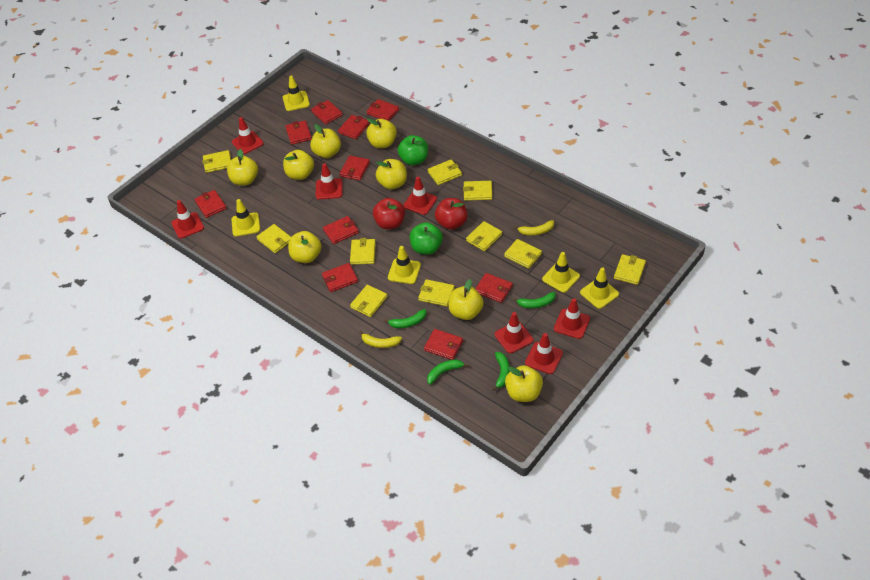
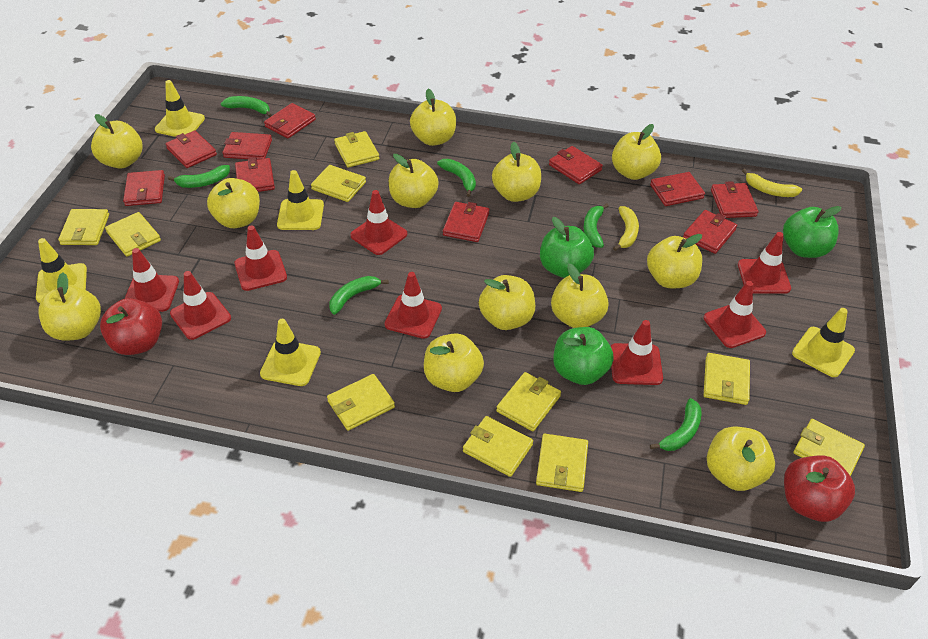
green apple: 2 -> 3
green banana: 4 -> 6
red traffic cone: 7 -> 8
yellow apple: 8 -> 12

